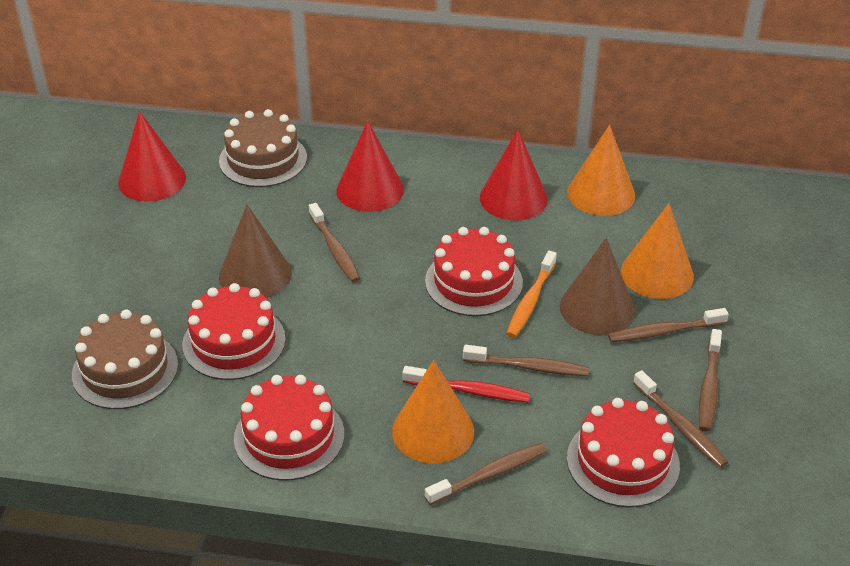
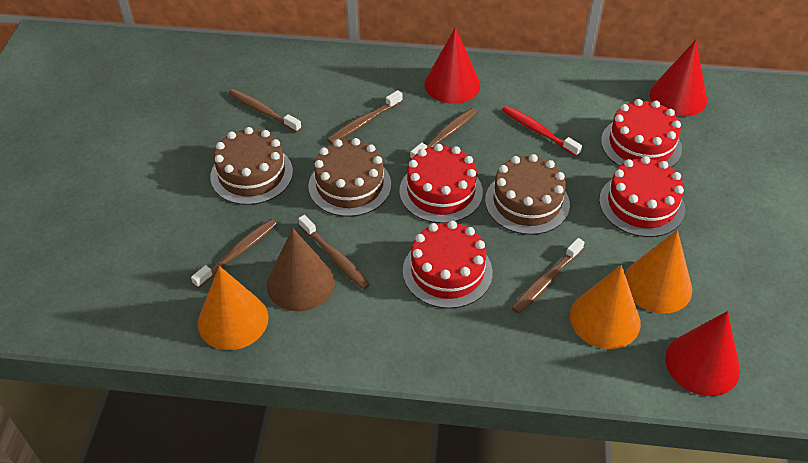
brown cake: 2 -> 3
brown cone: 2 -> 1
orange toothbrush: 1 -> 0

